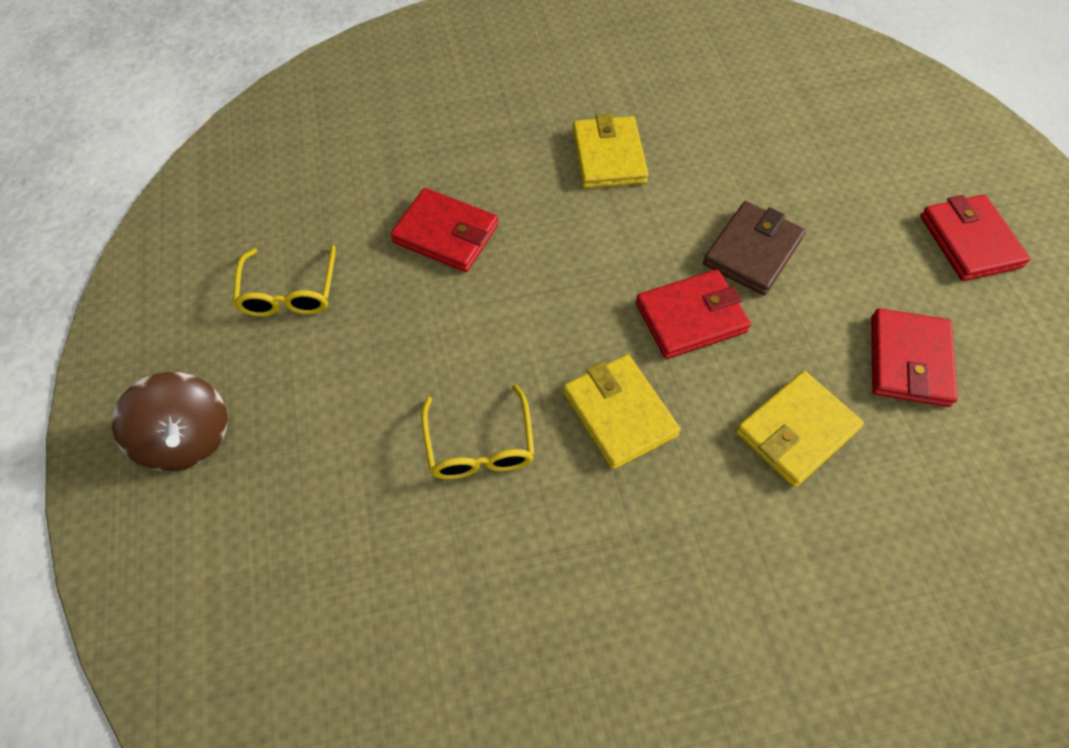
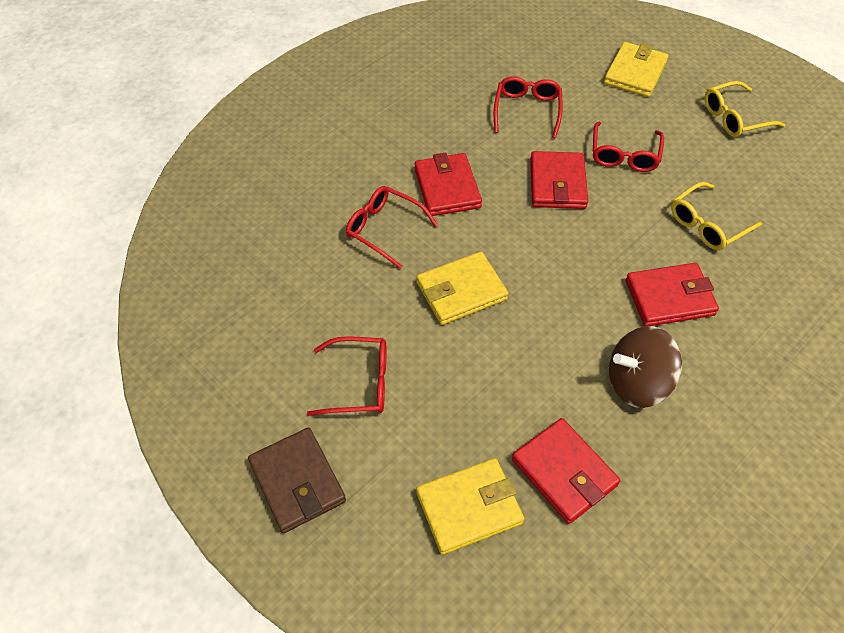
red glasses: 0 -> 4

